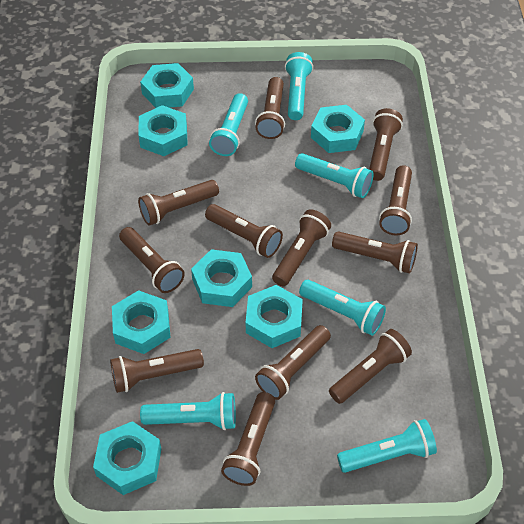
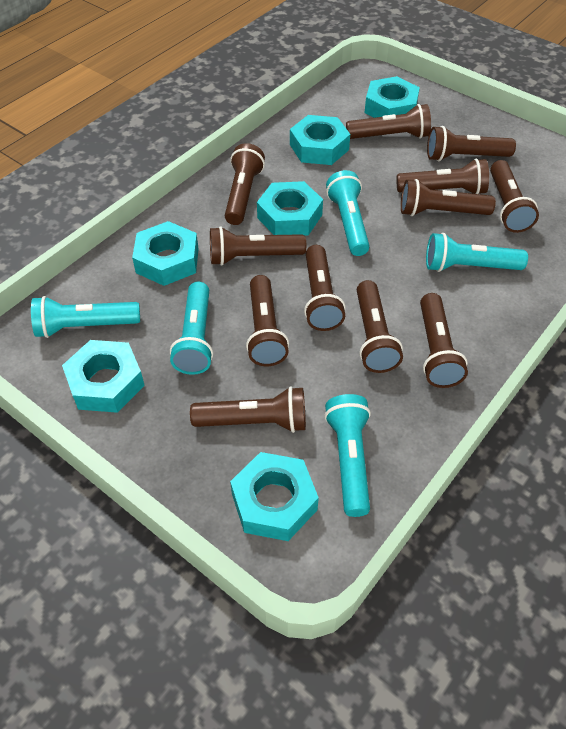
turquoise flashlight: 6 -> 5
turquoise nut: 7 -> 6

